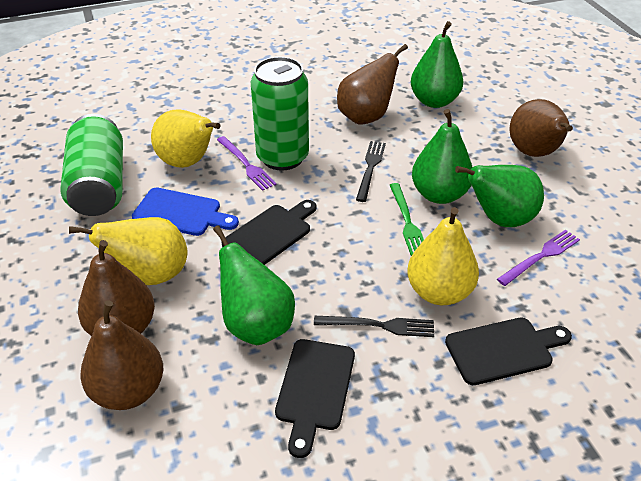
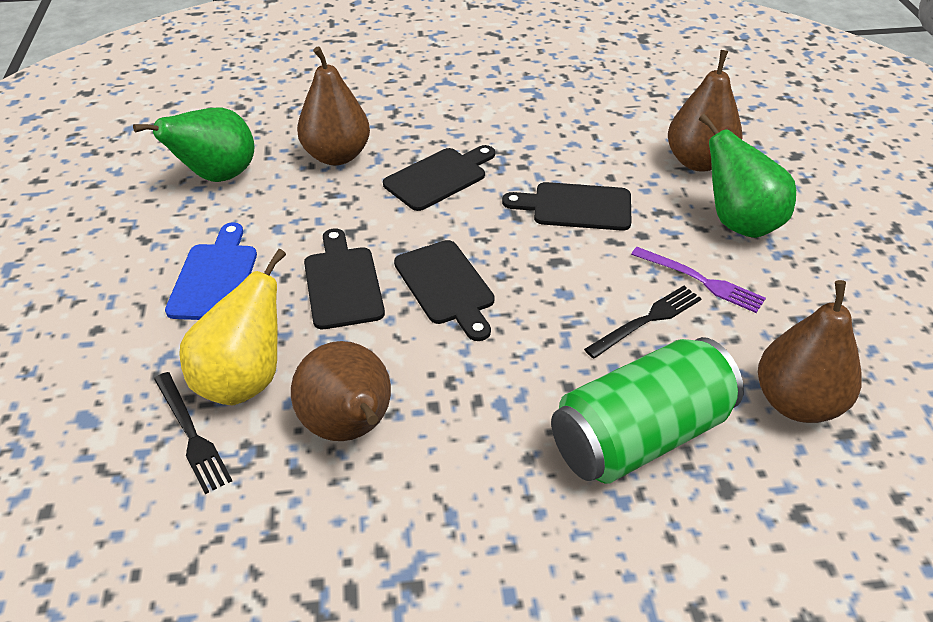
black cutting board: 3 -> 4
green can: 2 -> 1
green fork: 1 -> 0
green pear: 4 -> 2
purple fork: 2 -> 1
yellow pear: 3 -> 1

